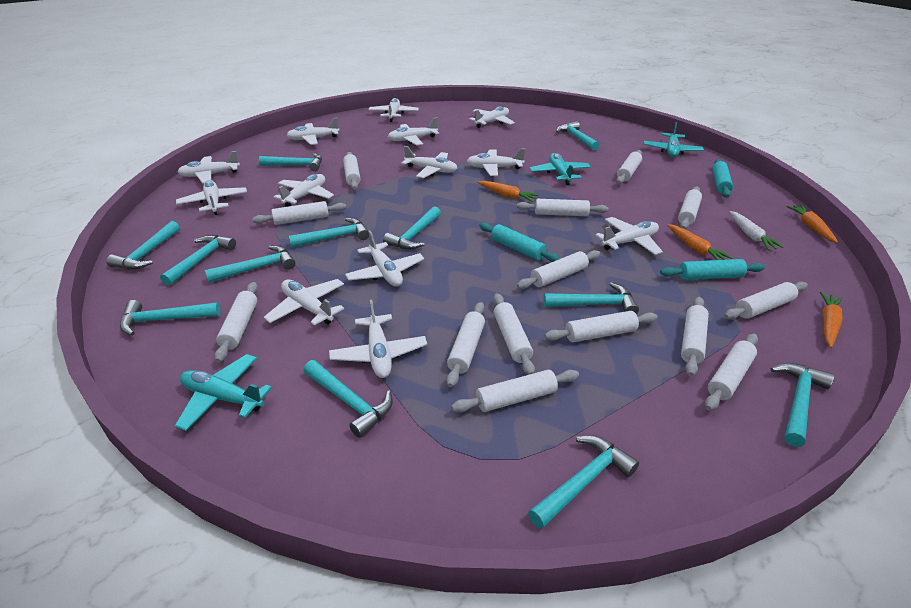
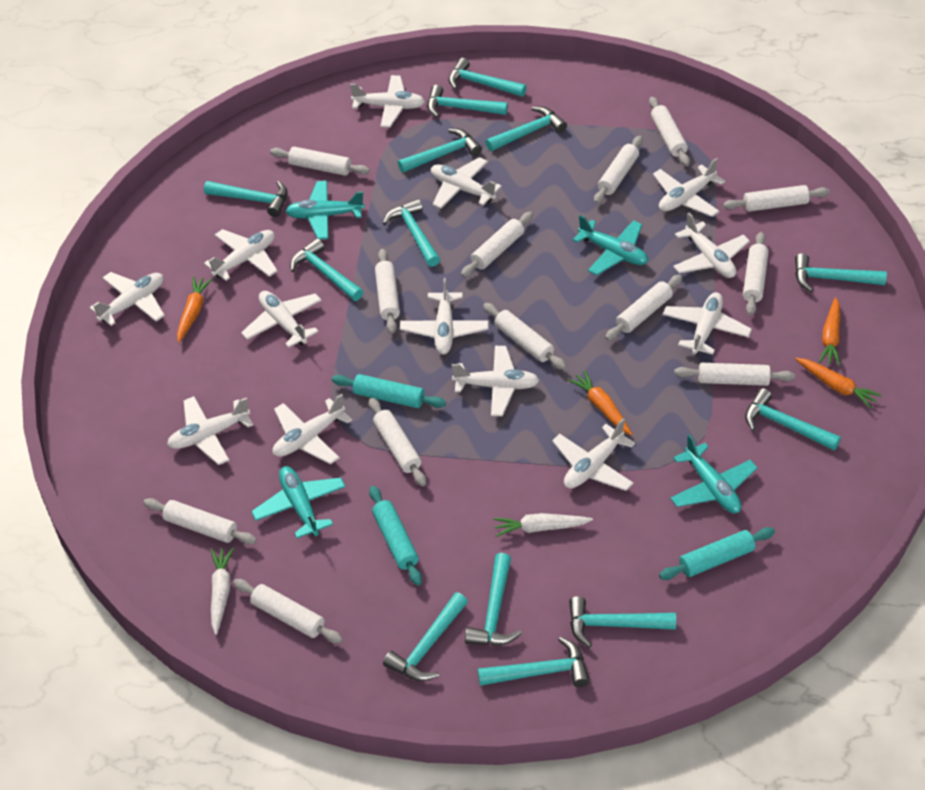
turquoise hammer: 12 -> 13
turquoise plane: 3 -> 4
white carrot: 1 -> 2
white rolling pin: 14 -> 13

